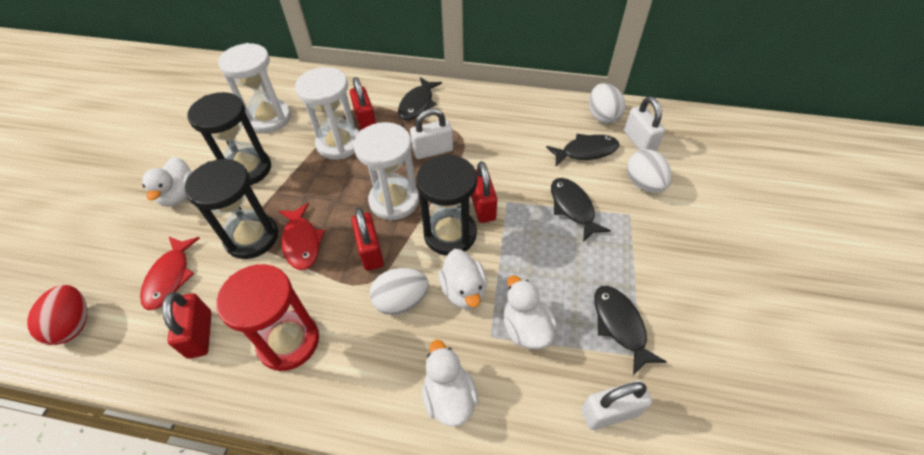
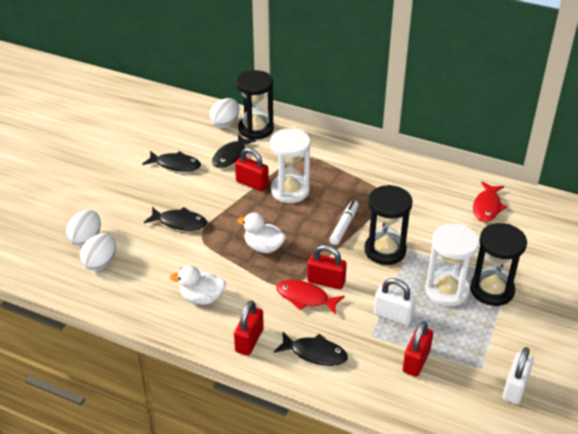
red egg: 1 -> 0
red hourglass: 1 -> 0
white duck: 4 -> 2
white hourglass: 3 -> 2
white marker: 0 -> 1
white padlock: 3 -> 2

